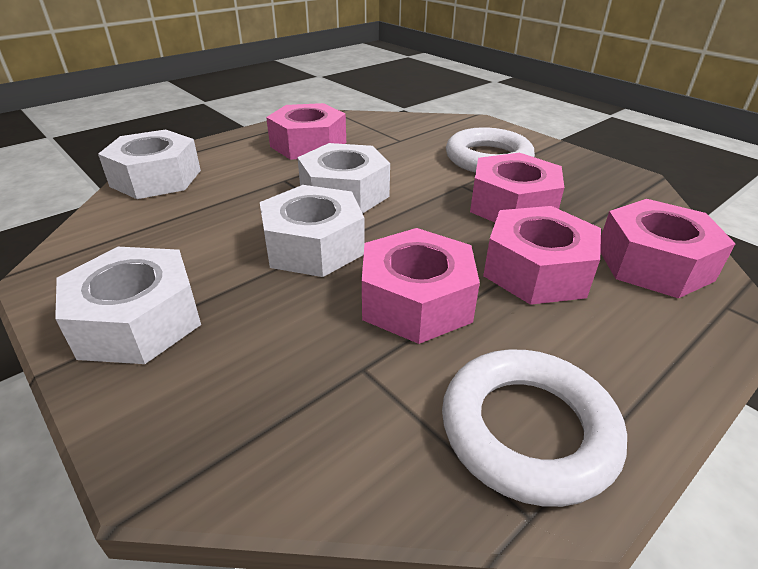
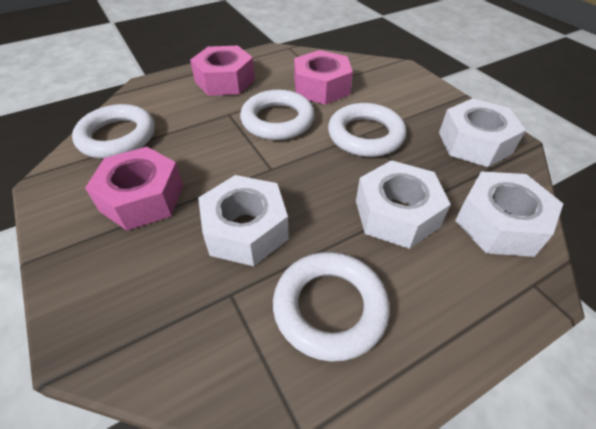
pink nut: 5 -> 3
white ring: 2 -> 4

